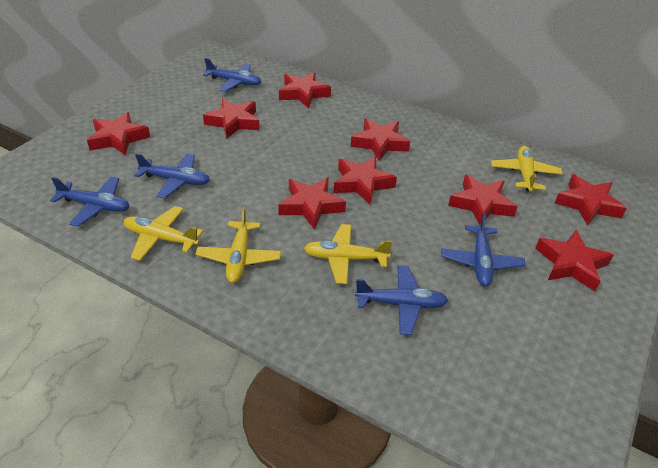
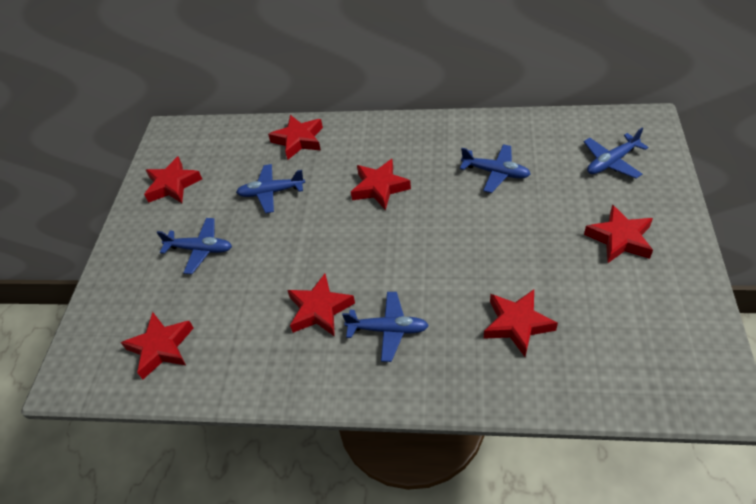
red star: 9 -> 7
yellow plane: 4 -> 0

